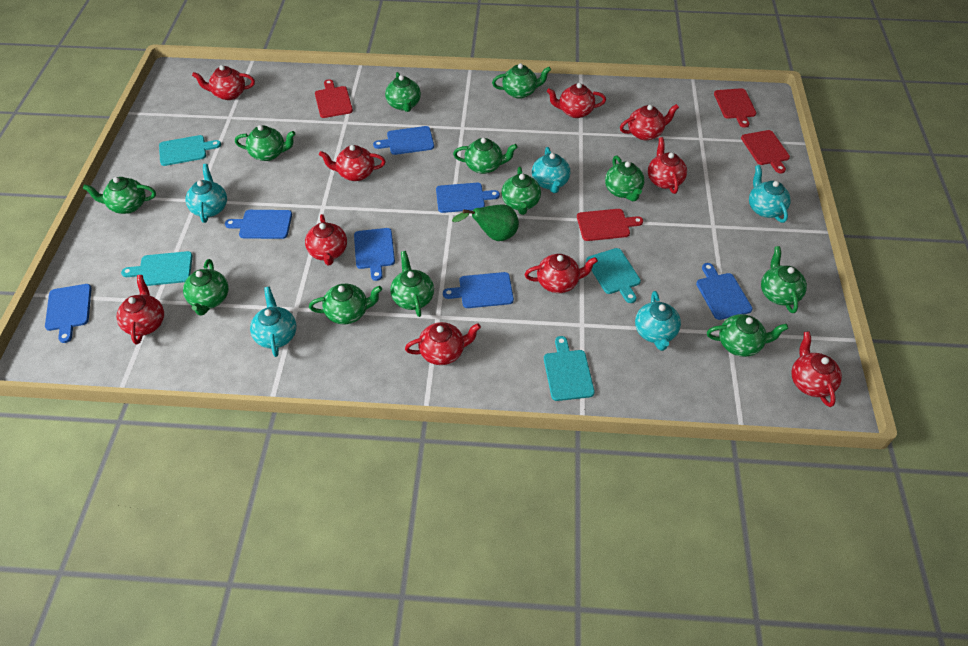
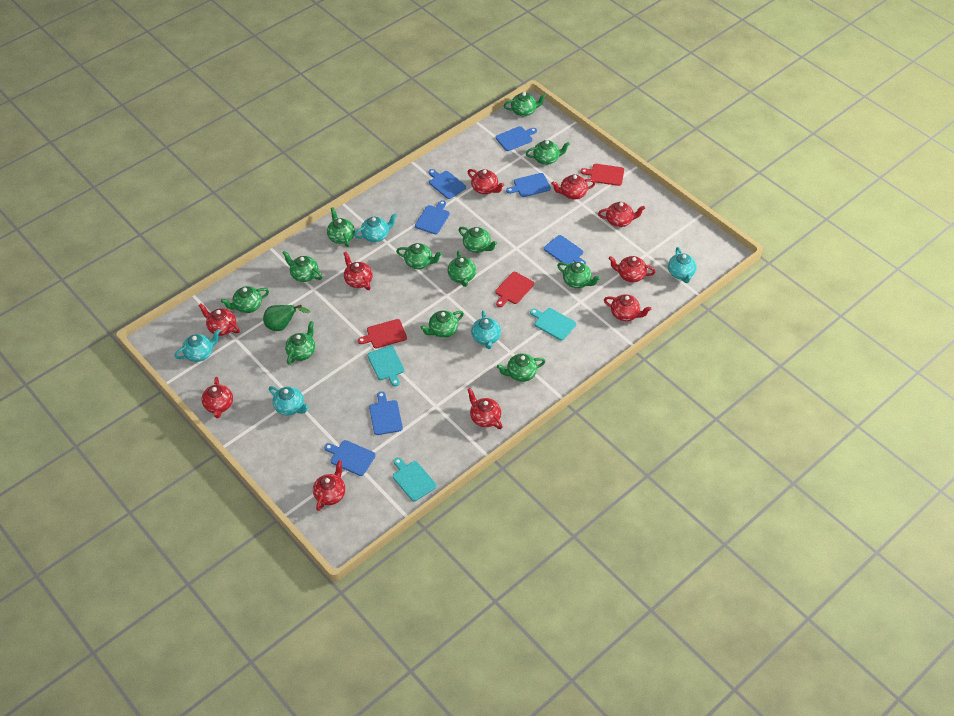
red cutting board: 4 -> 3
turquoise cutting board: 4 -> 3

